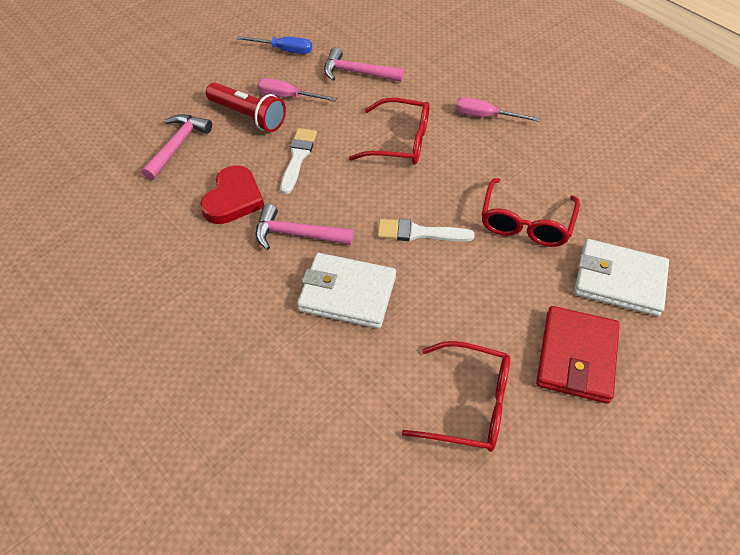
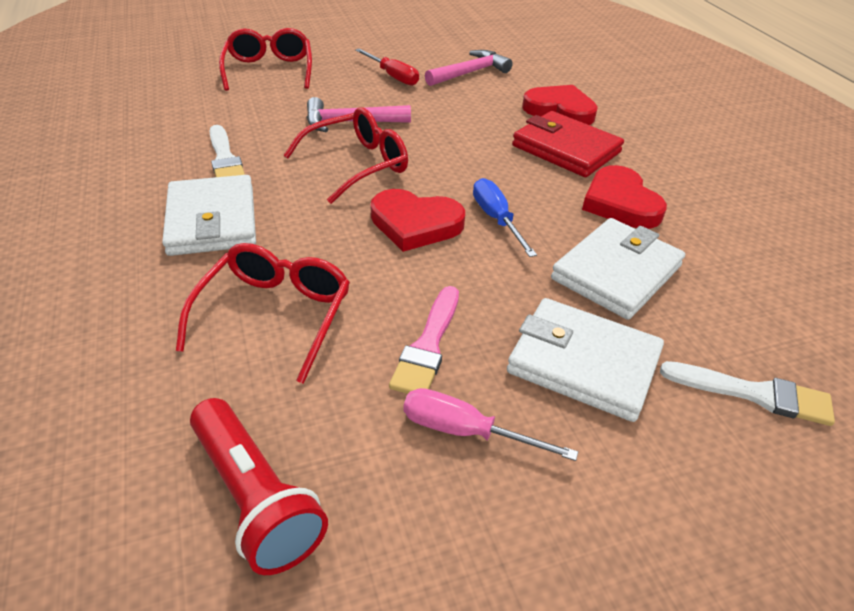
pink brush: 0 -> 1
pink hammer: 3 -> 2
pink screwdriver: 2 -> 1
red heart: 1 -> 3
red screwdriver: 0 -> 1
white wallet: 2 -> 3

